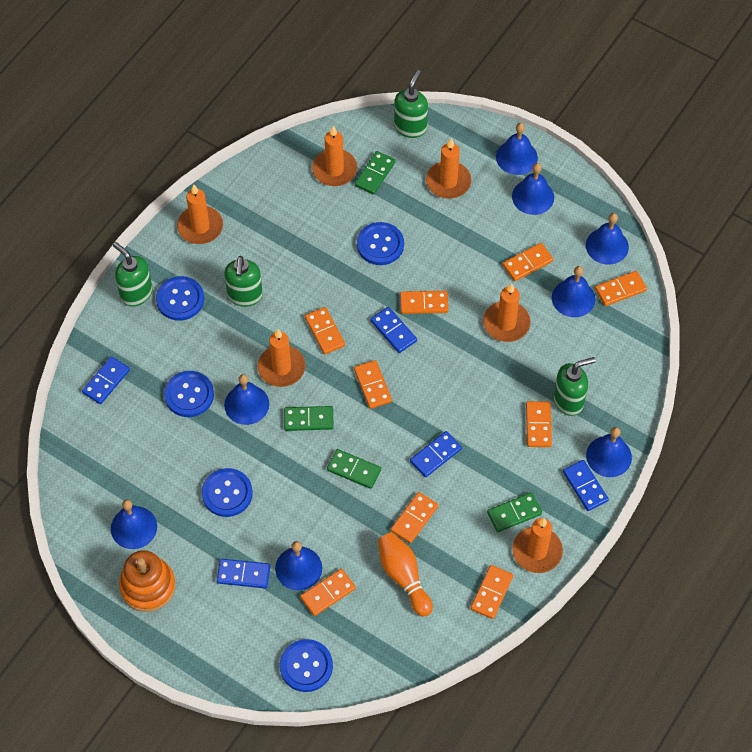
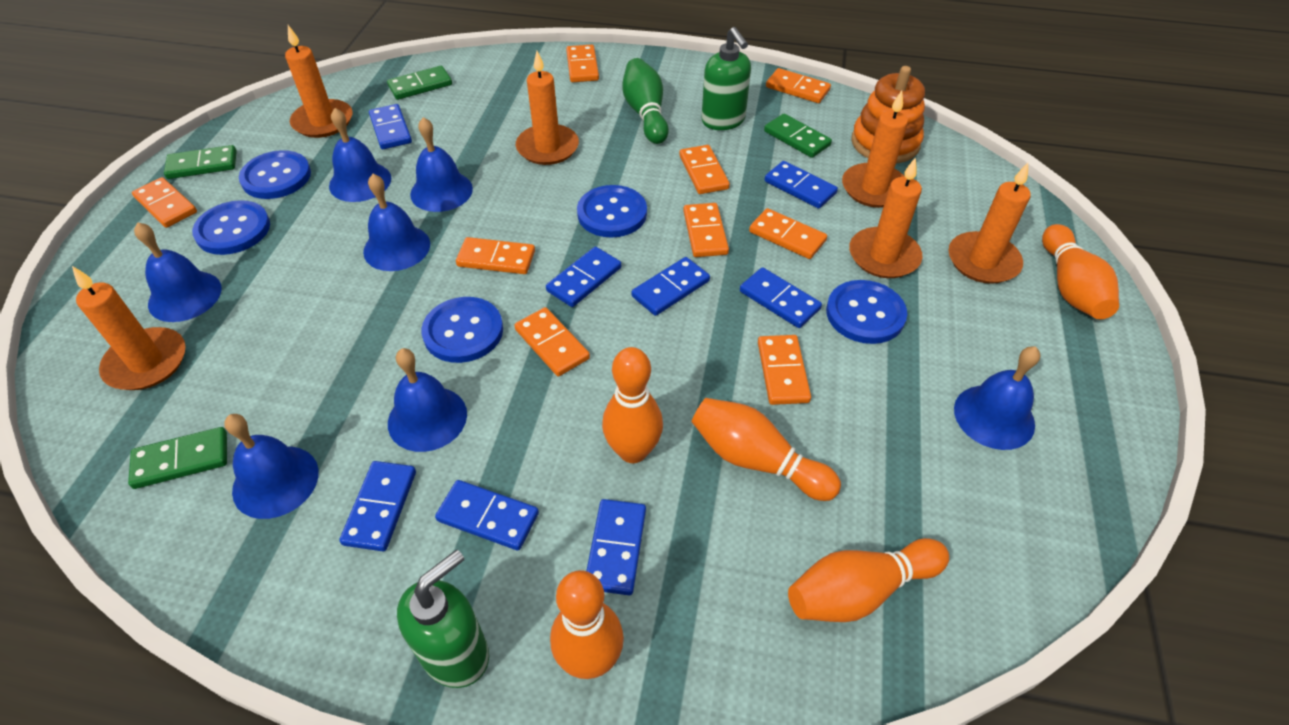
blue bell: 8 -> 7
blue domino: 5 -> 8
green bowling pin: 0 -> 1
green soap dispenser: 4 -> 2
orange bowling pin: 1 -> 5

